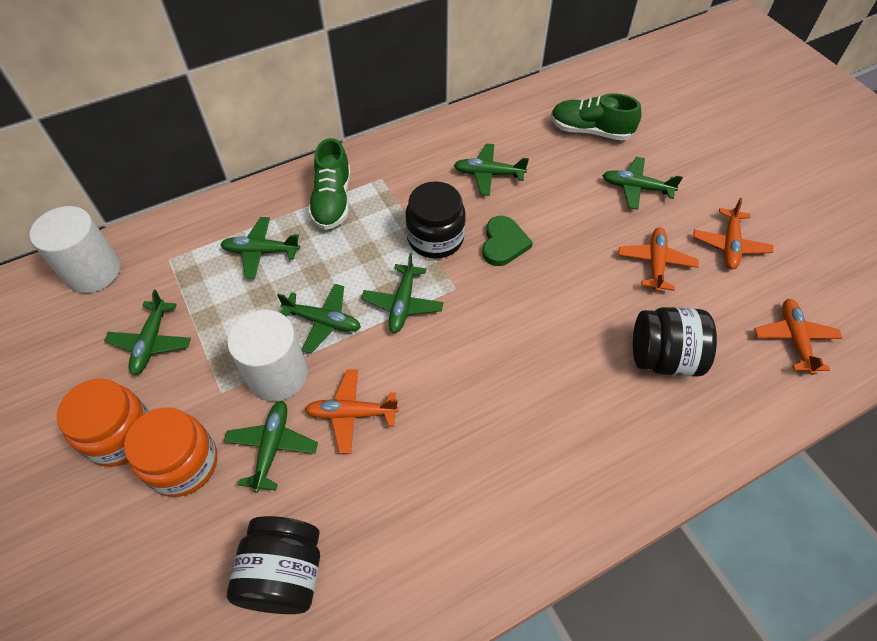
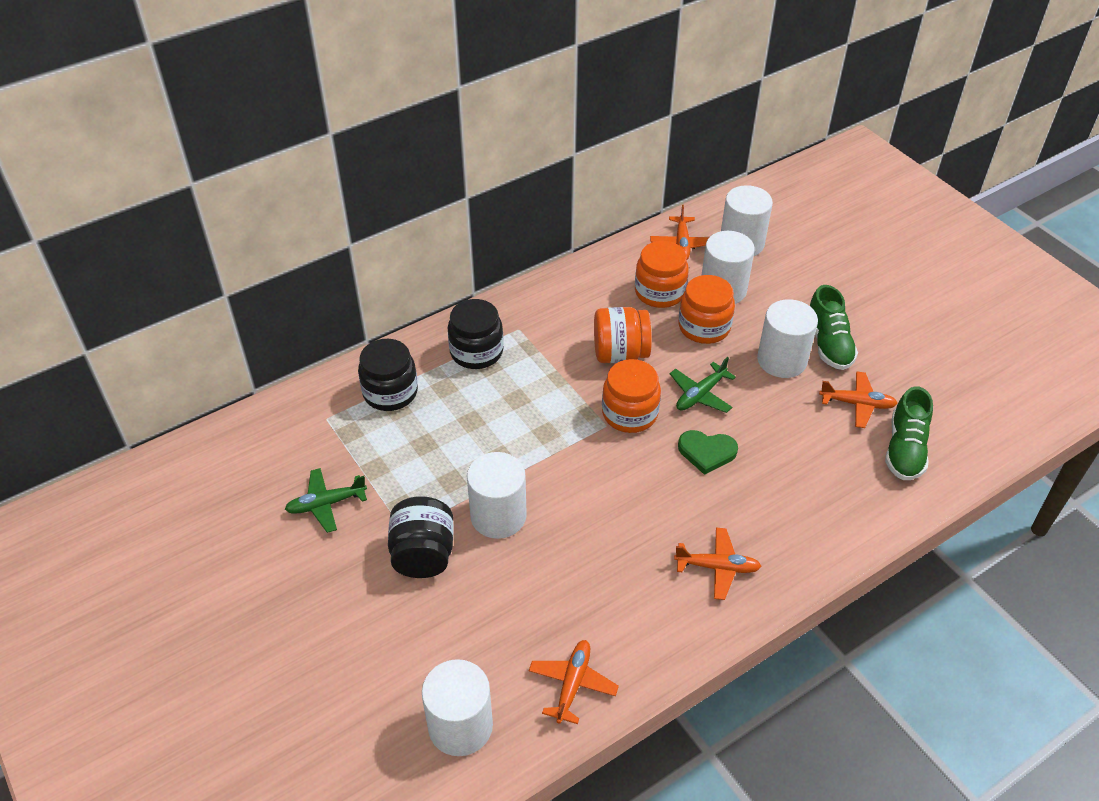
green plane: 7 -> 2
orange jar: 2 -> 4
white cylinder: 2 -> 5

